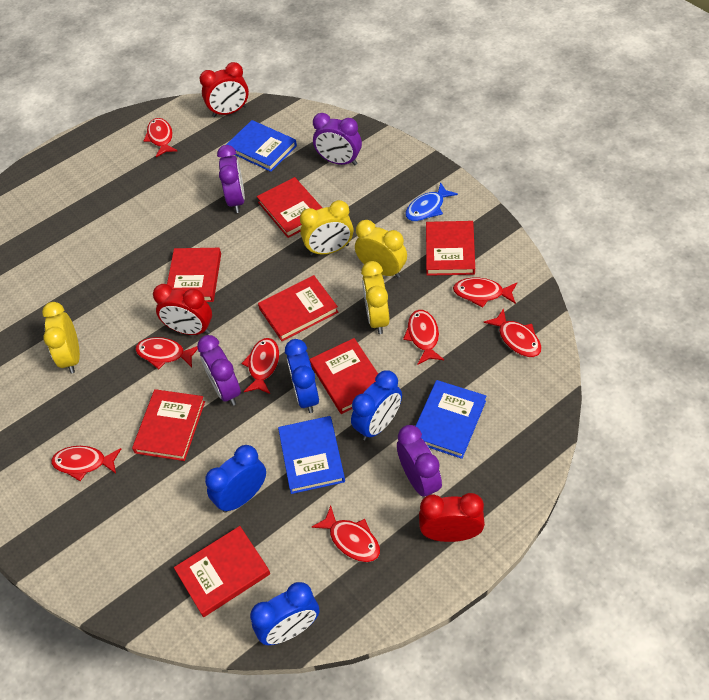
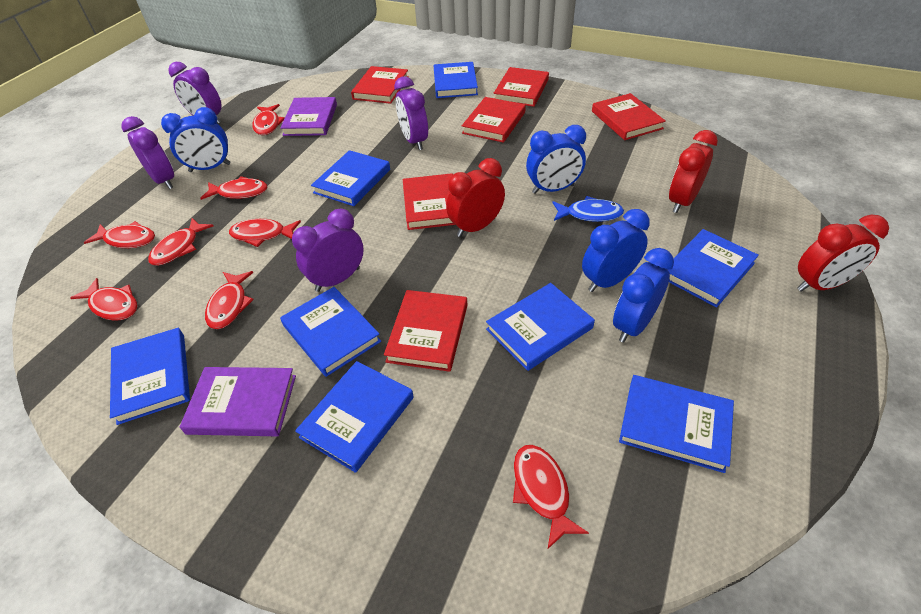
blue book: 3 -> 8
purple book: 0 -> 2
red book: 7 -> 6
yellow clock: 4 -> 0

